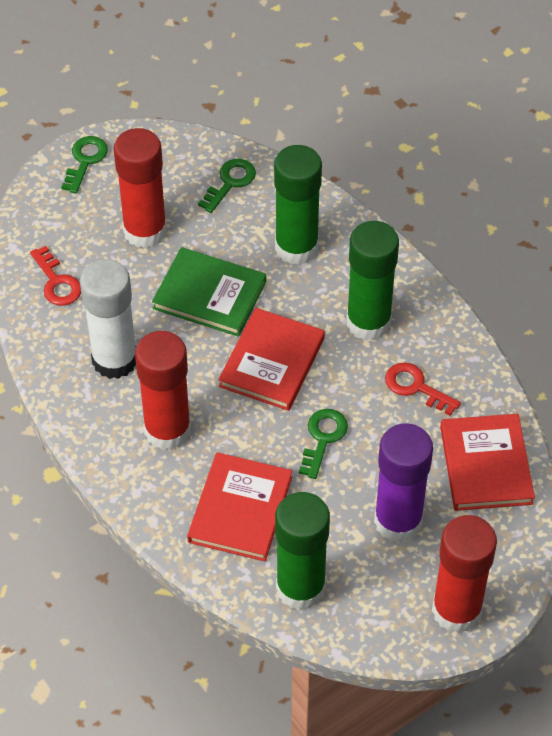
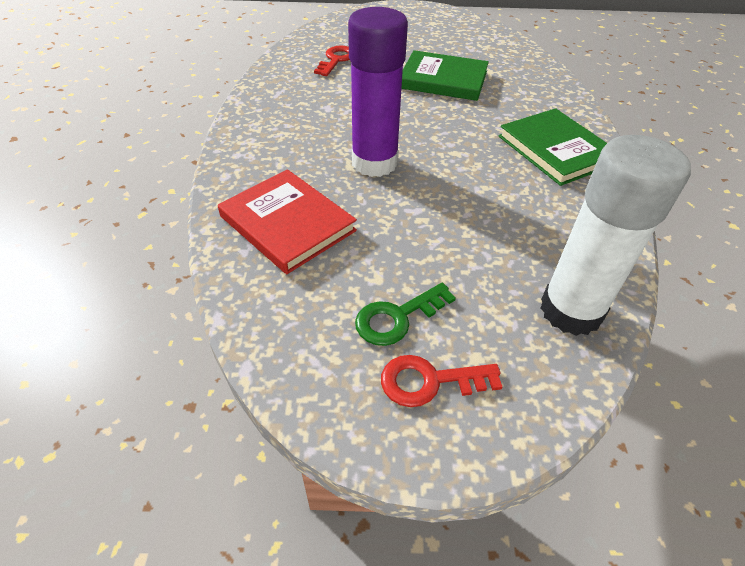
green book: 1 -> 2
green glue stick: 3 -> 0
green key: 3 -> 1
red book: 3 -> 1
red glue stick: 3 -> 0

